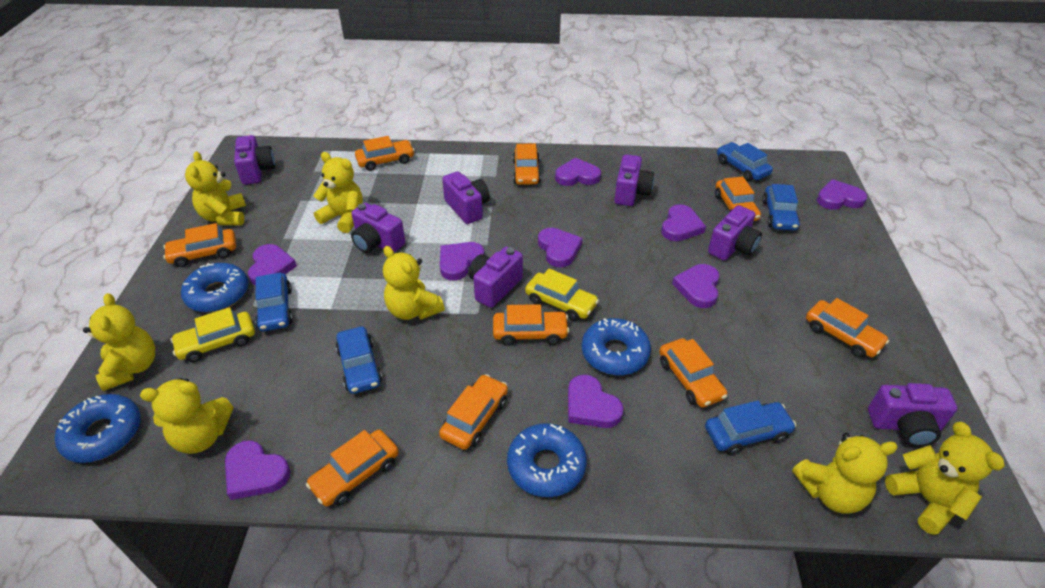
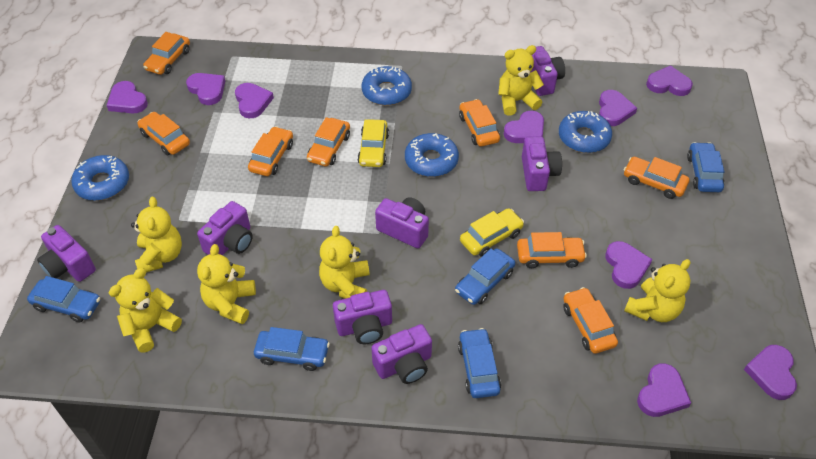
orange car: 9 -> 8
yellow teddy bear: 7 -> 6

